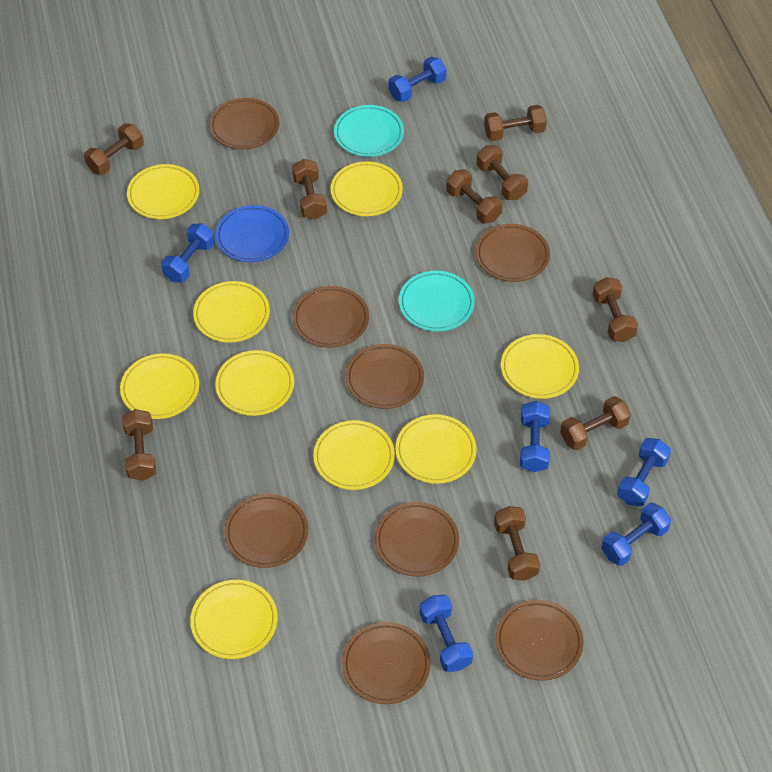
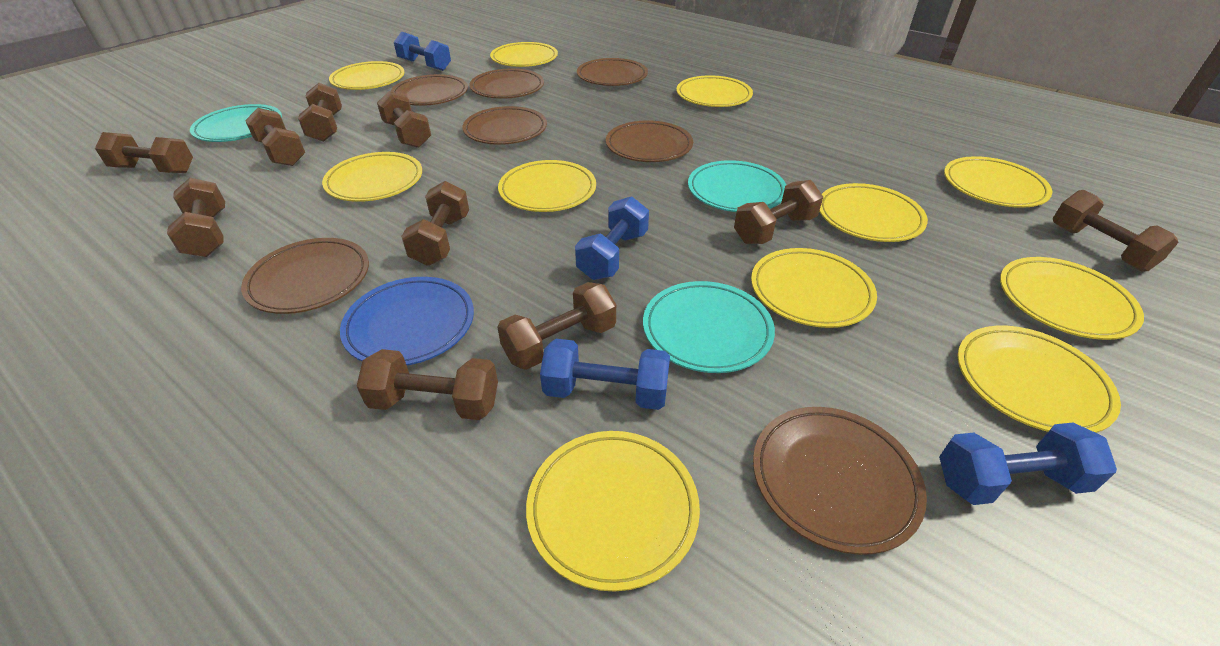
blue dumbbell: 6 -> 4
brown dumbbell: 9 -> 10
brown plate: 8 -> 7
turquoise plate: 2 -> 3
yellow plate: 9 -> 11

